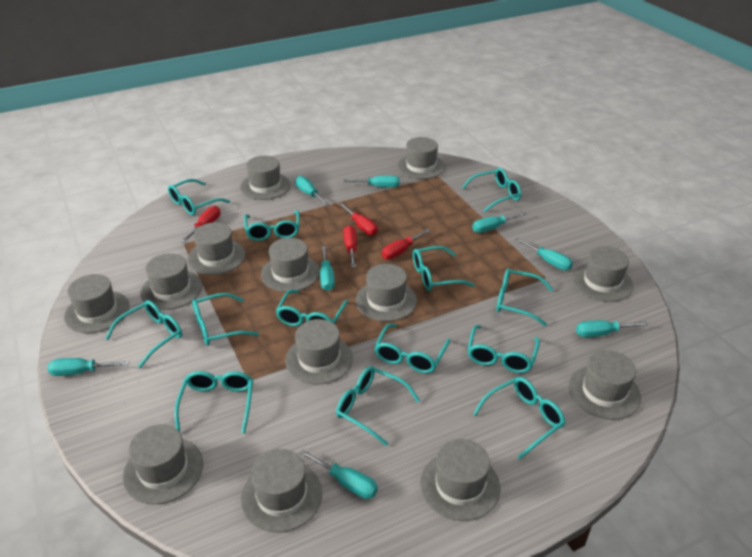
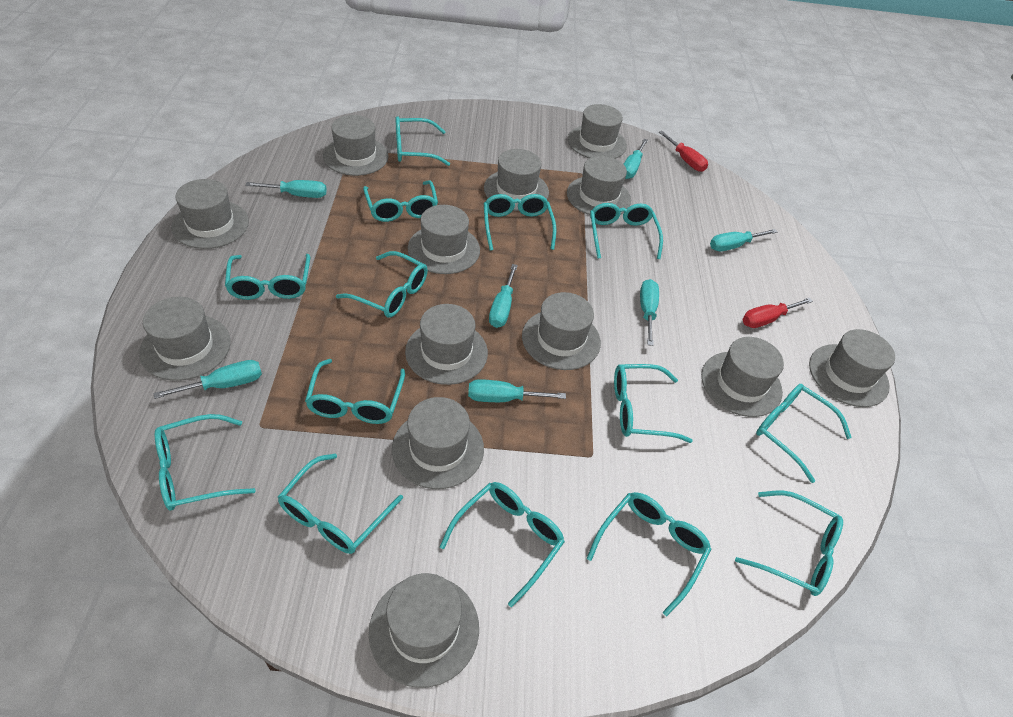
red screwdriver: 4 -> 2
turquoise glasses: 13 -> 14
turquoise screwdriver: 8 -> 7

